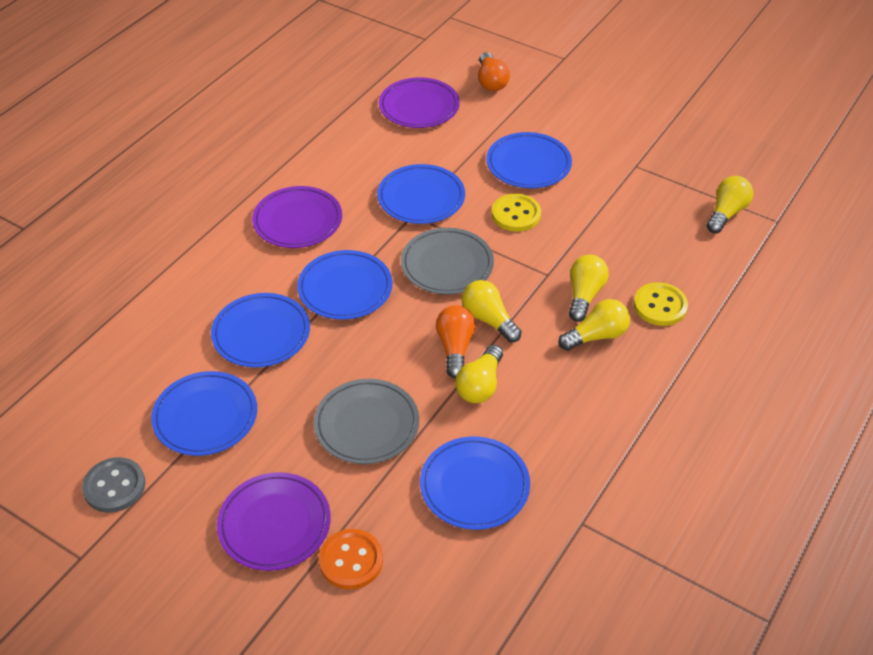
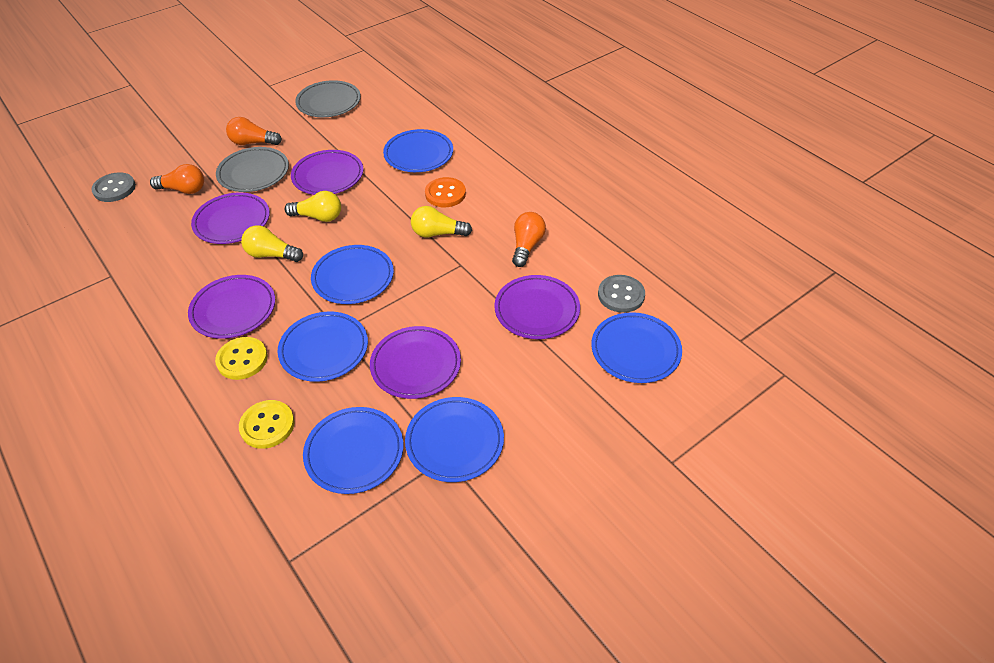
grey button: 1 -> 2
orange light bulb: 2 -> 3
purple plate: 3 -> 5
yellow light bulb: 5 -> 3

